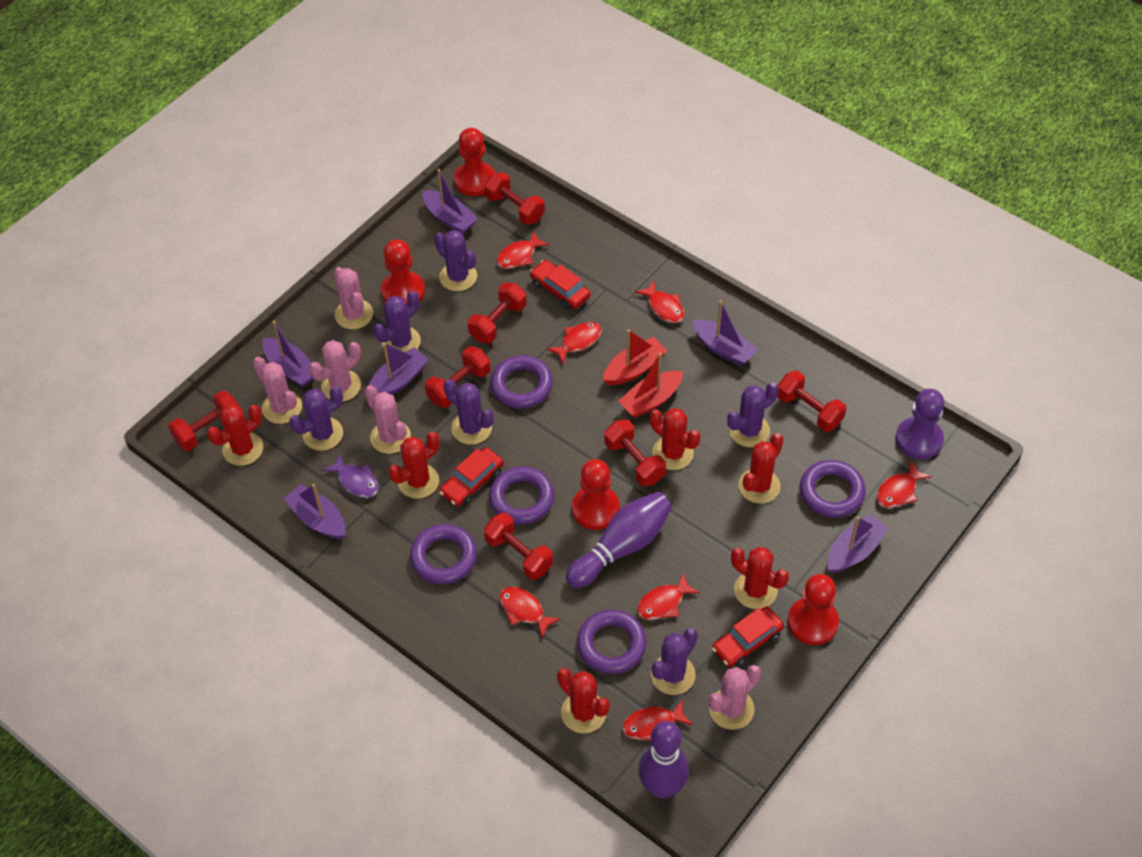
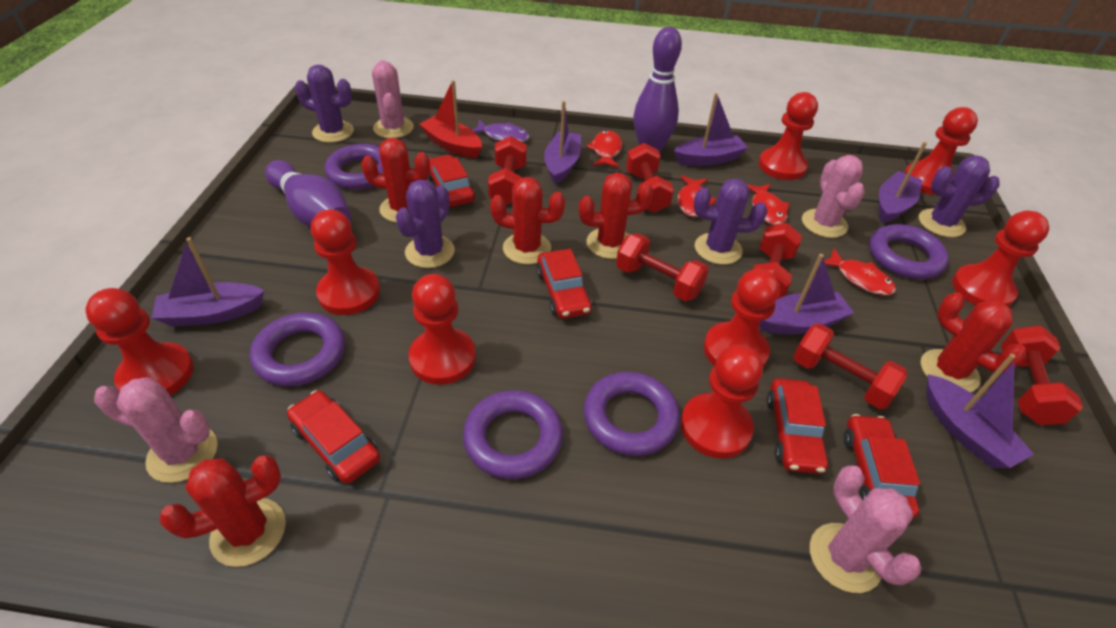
pink cactus: 5 -> 4
purple cactus: 6 -> 4
purple pawn: 1 -> 0
red boat: 2 -> 1
red cactus: 6 -> 5
red car: 3 -> 5
red dumbbell: 7 -> 6
red fish: 7 -> 4
red pawn: 4 -> 8

